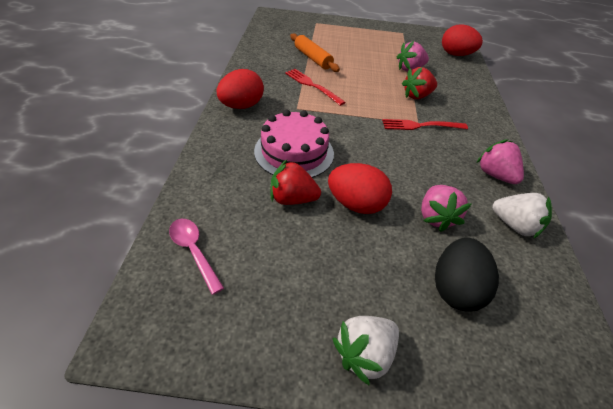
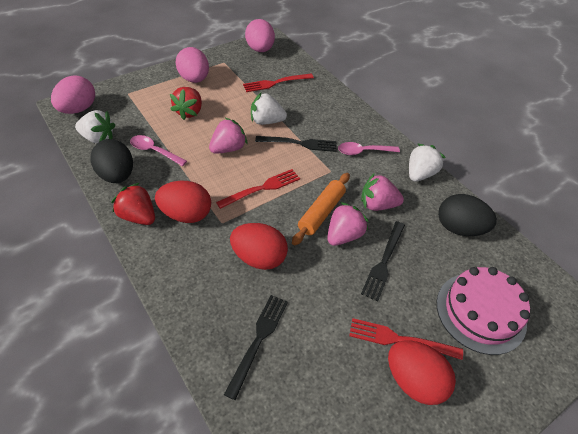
black egg: 1 -> 2
black fork: 0 -> 3
pink egg: 0 -> 3
pink spoon: 1 -> 2
red fork: 2 -> 3
white strawberry: 2 -> 3

